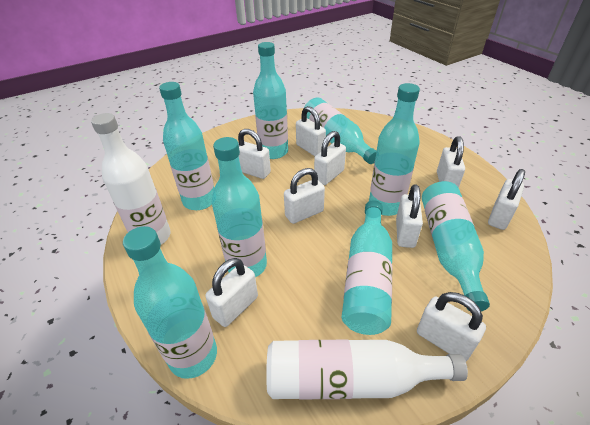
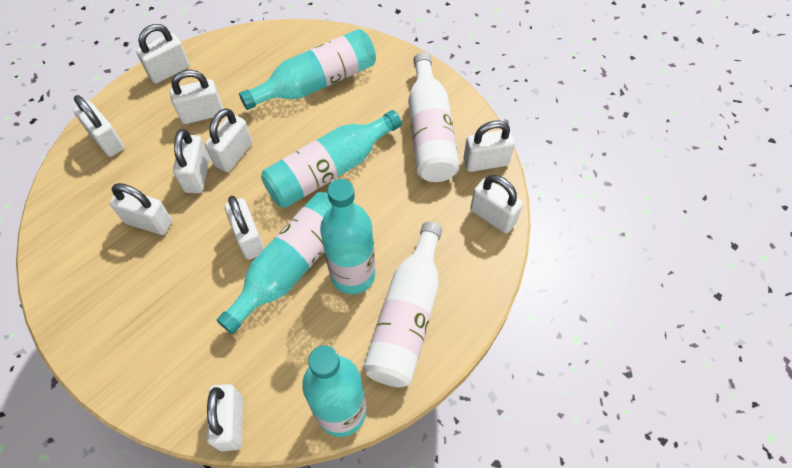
turquoise bottle: 8 -> 5
white padlock: 9 -> 10

